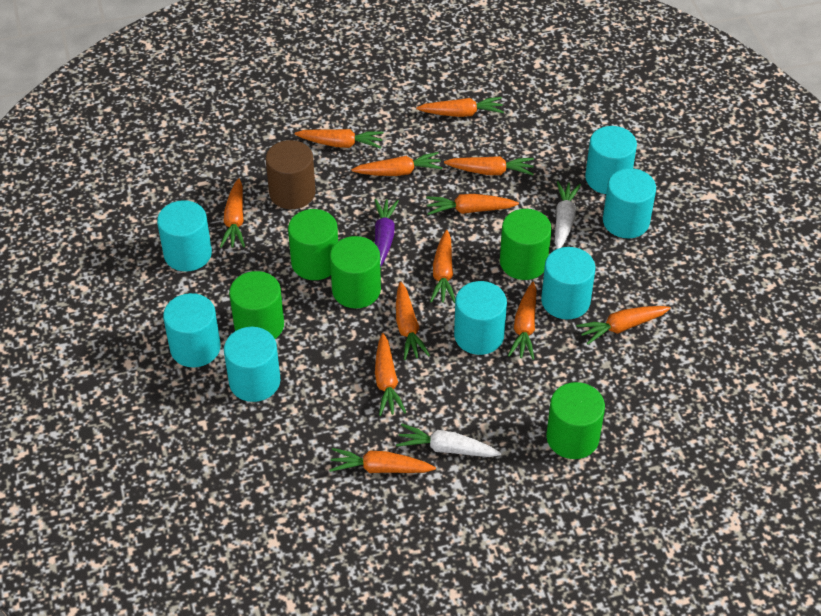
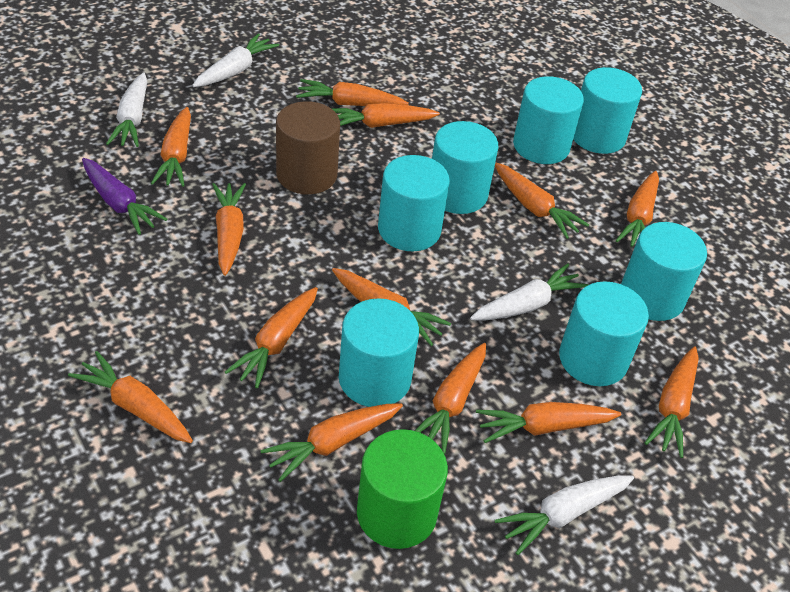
green cylinder: 5 -> 1
orange carrot: 12 -> 13
white carrot: 2 -> 4

